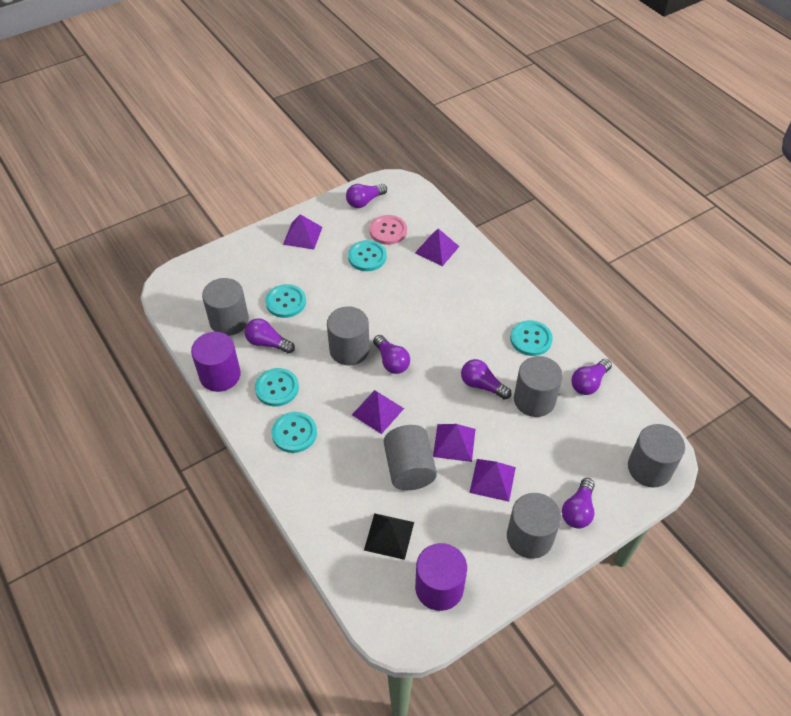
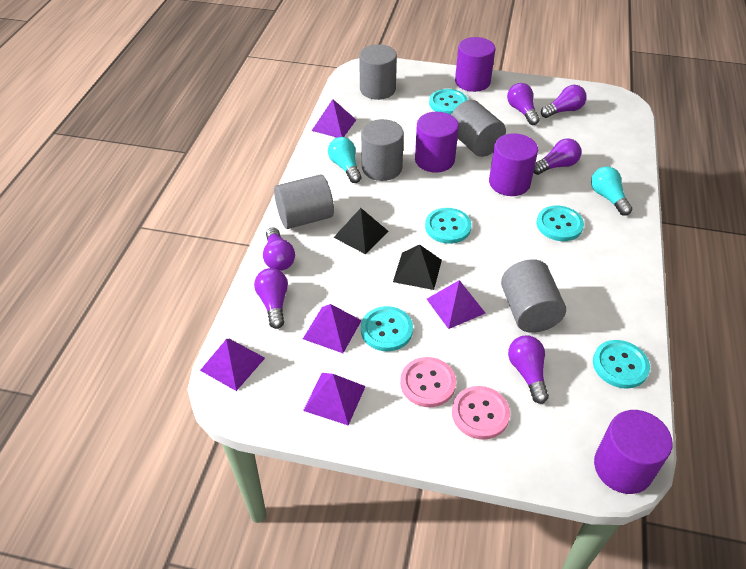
black pyramid: 1 -> 2
grey cylinder: 6 -> 5
pink button: 1 -> 2
purple cylinder: 2 -> 4
turquoise light bulb: 0 -> 2

